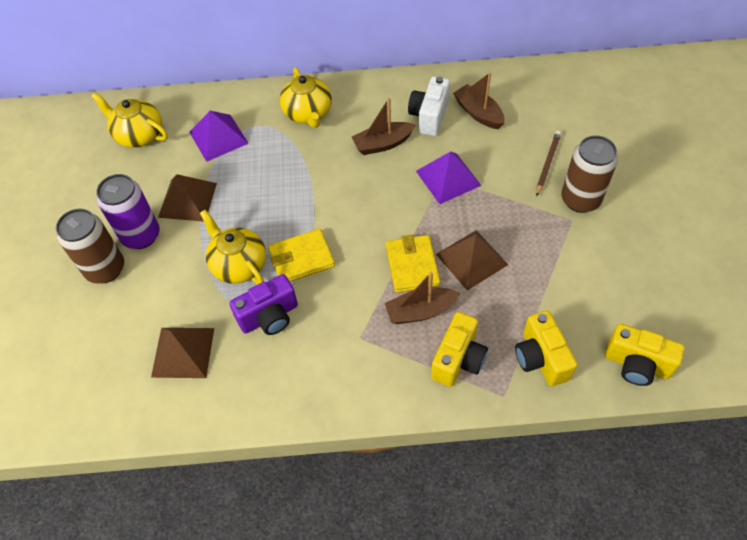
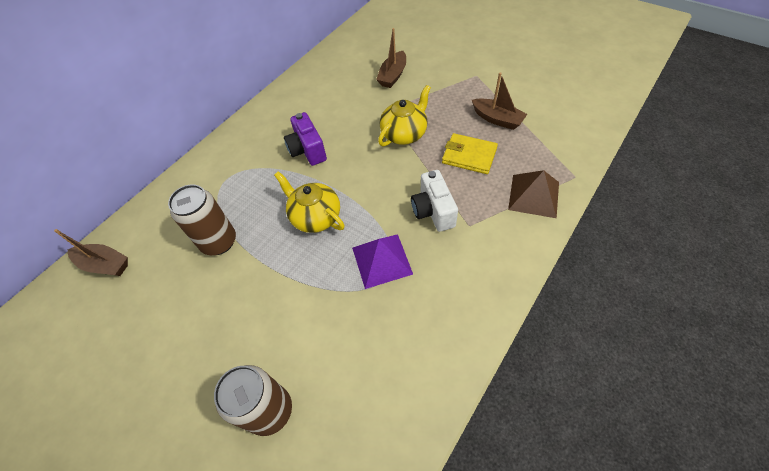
brown pencil: 1 -> 0
brown pyramid: 3 -> 1
purple can: 1 -> 0
purple pyramid: 2 -> 1
yellow camera: 3 -> 0
yellow teapot: 3 -> 2
yellow wallet: 2 -> 1

